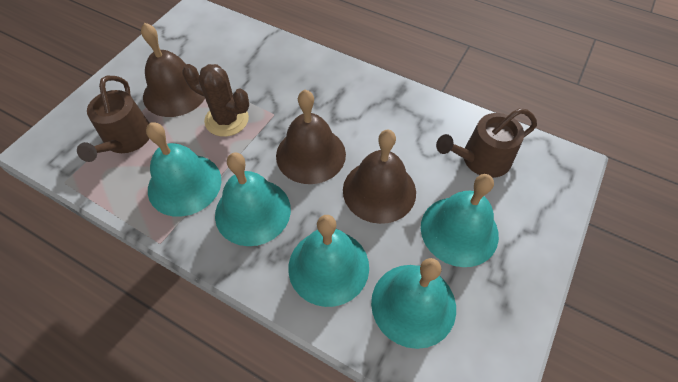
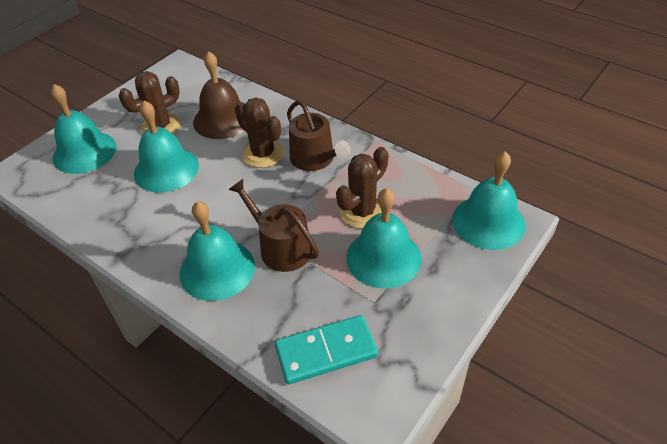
brown bell: 3 -> 1
brown cactus: 1 -> 3
turquoise domino: 0 -> 1

